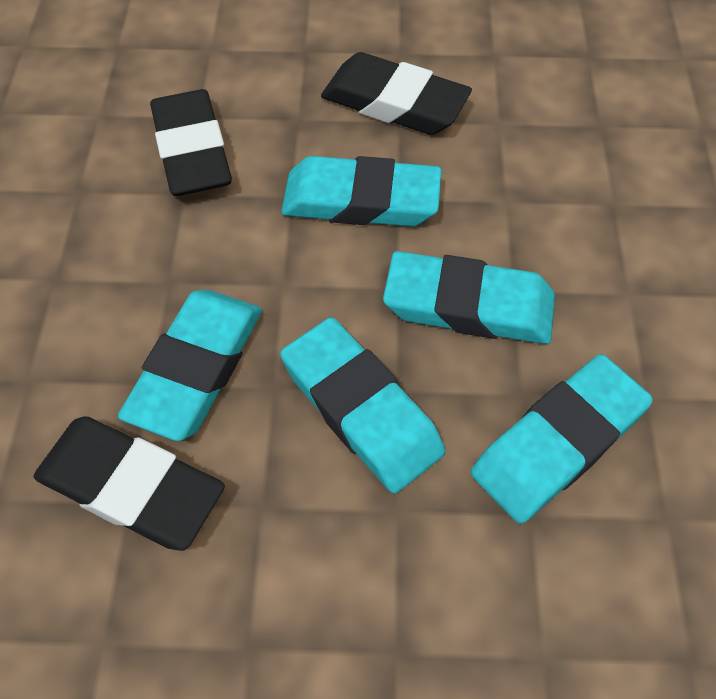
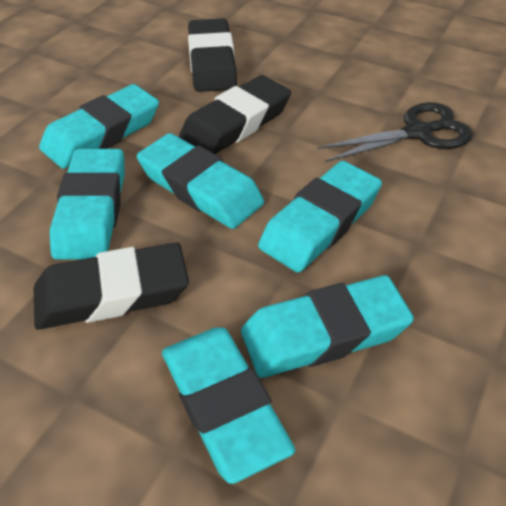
black scissors: 0 -> 1
turquoise eraser: 5 -> 6

